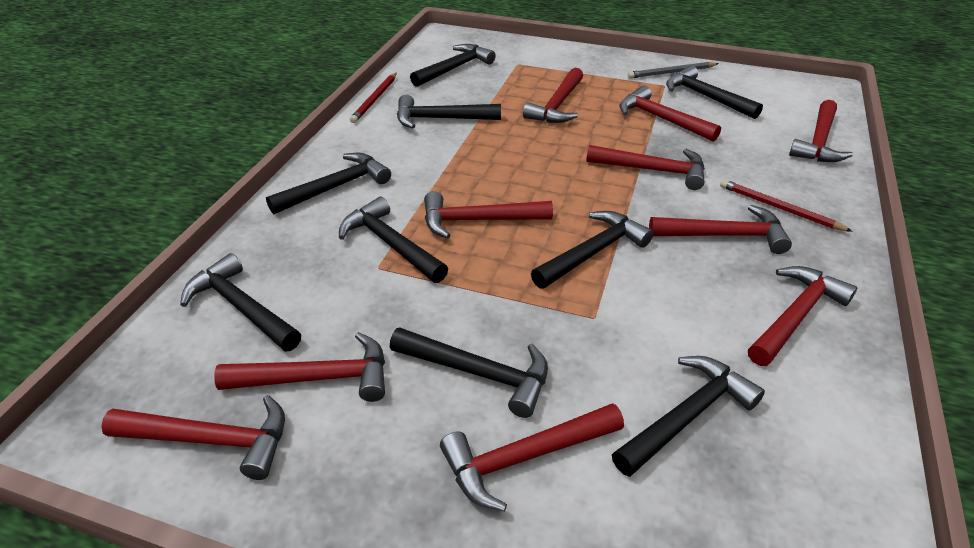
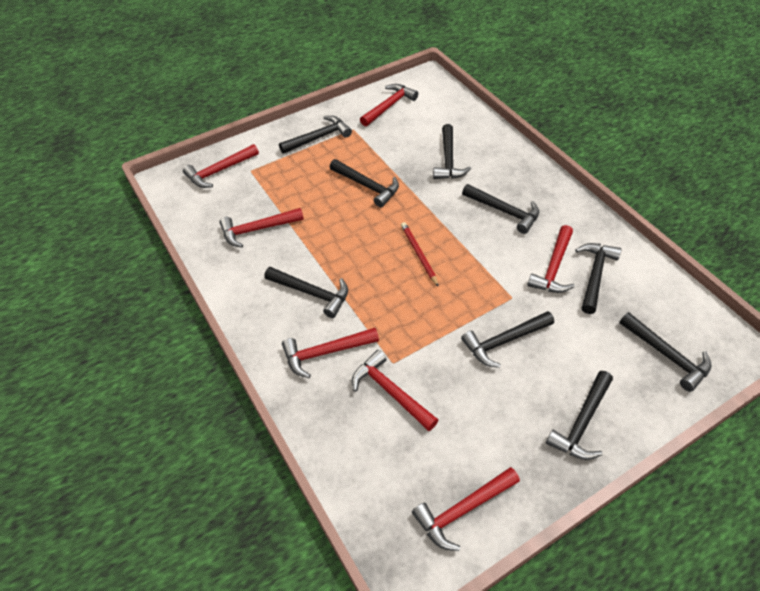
grey pencil: 1 -> 0
red hammer: 10 -> 7
red pencil: 2 -> 1

